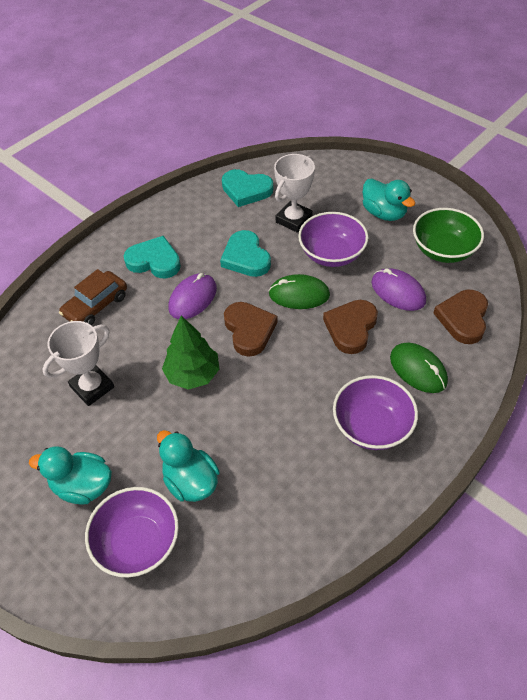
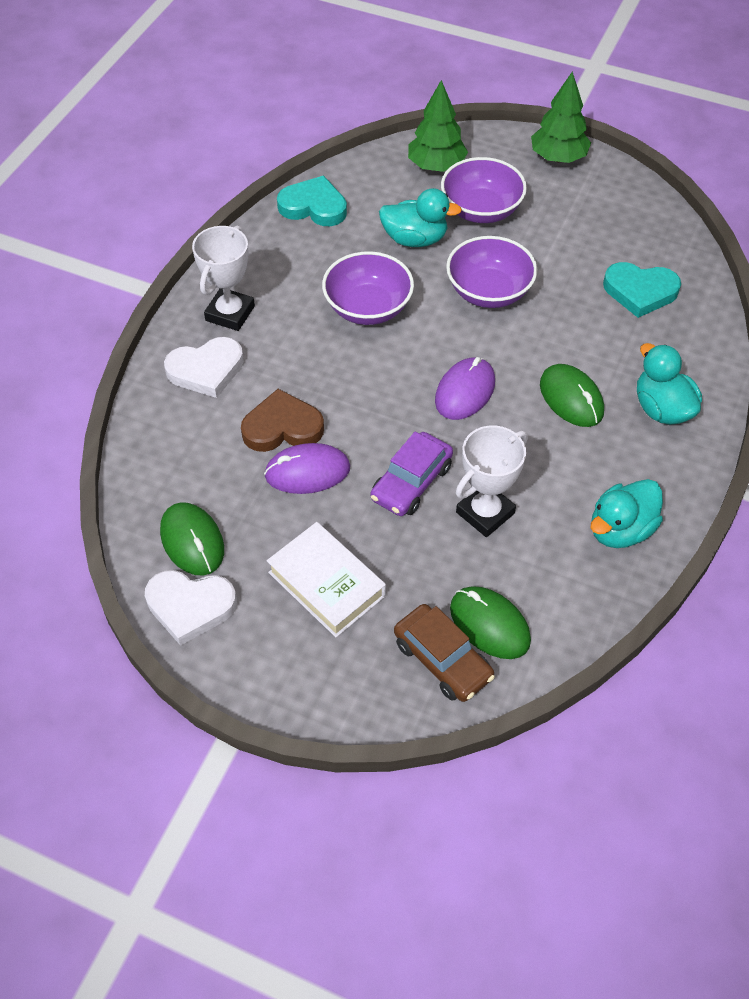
brown heart: 3 -> 1
green bowl: 1 -> 0
green mouse: 2 -> 3
green tree: 1 -> 2
purple car: 0 -> 1
turquoise heart: 3 -> 2
white book: 0 -> 1
white heart: 0 -> 2

